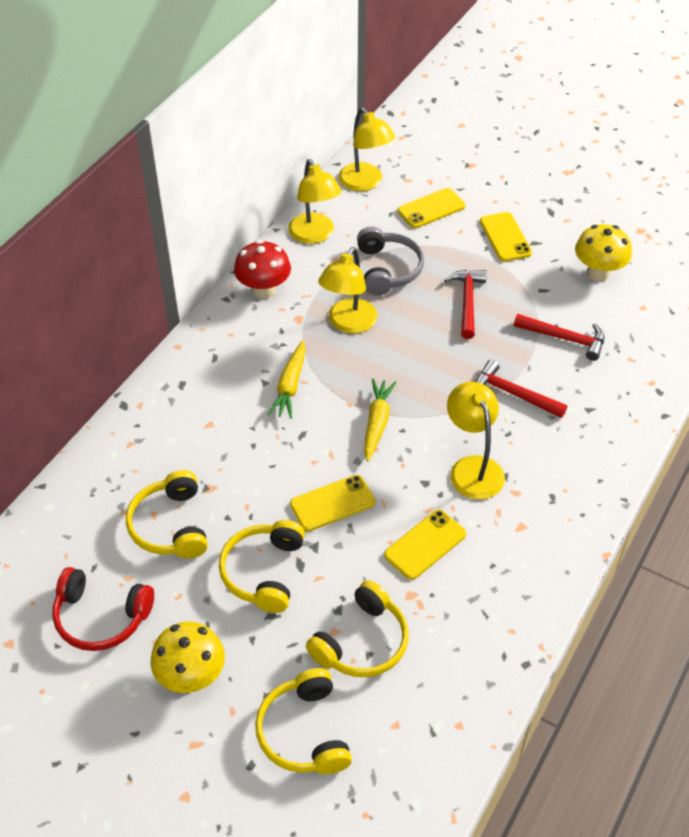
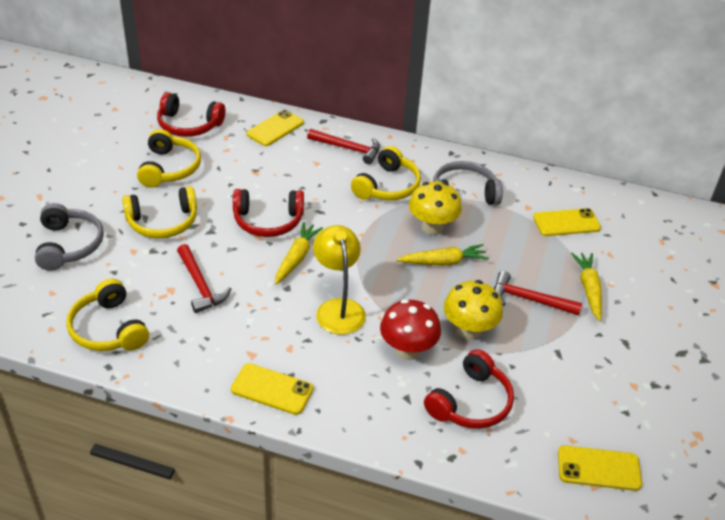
grey headphones: 1 -> 2
red headphones: 1 -> 3
yellow carrot: 2 -> 3
yellow lamp: 4 -> 1

